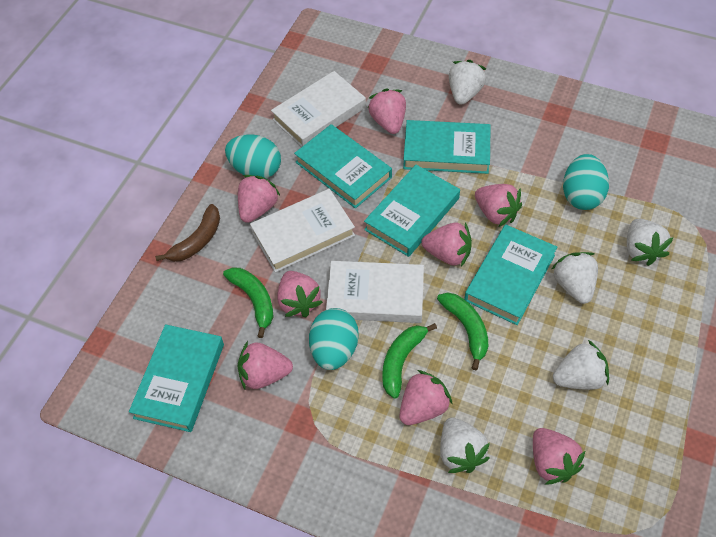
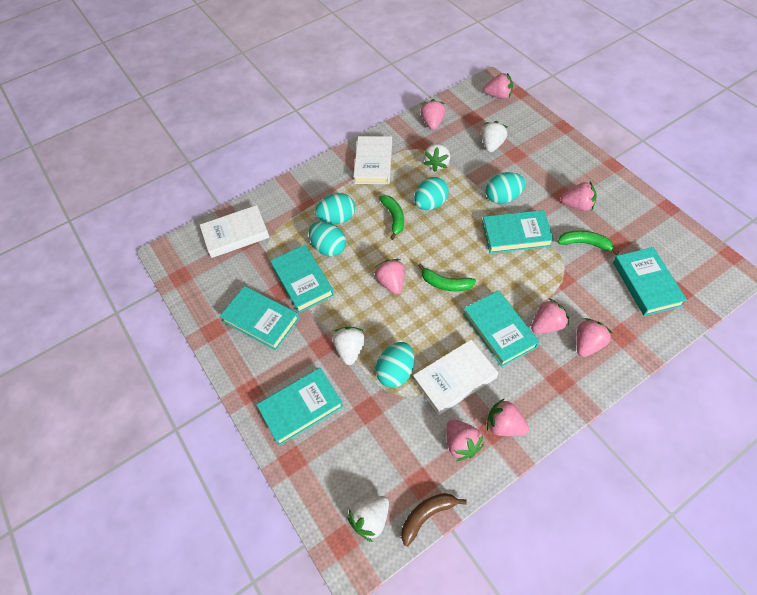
turquoise book: 5 -> 6
turquoise egg: 3 -> 5
white strawberry: 5 -> 4

